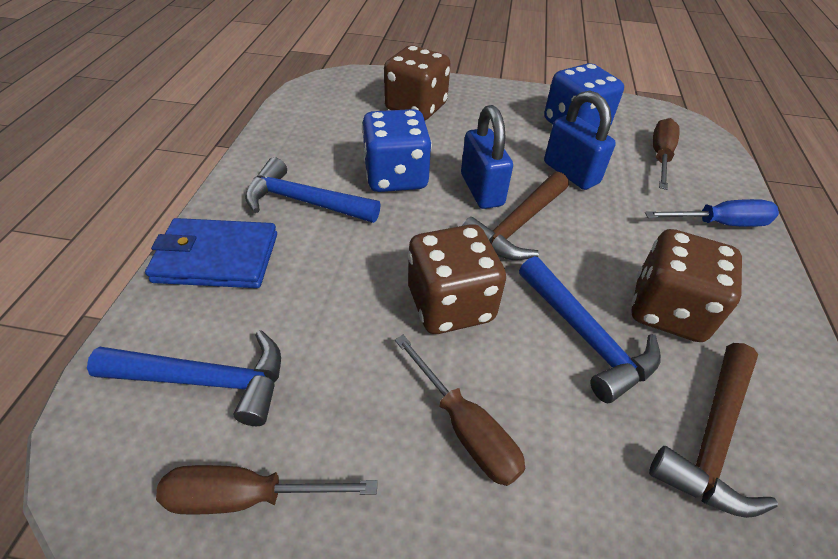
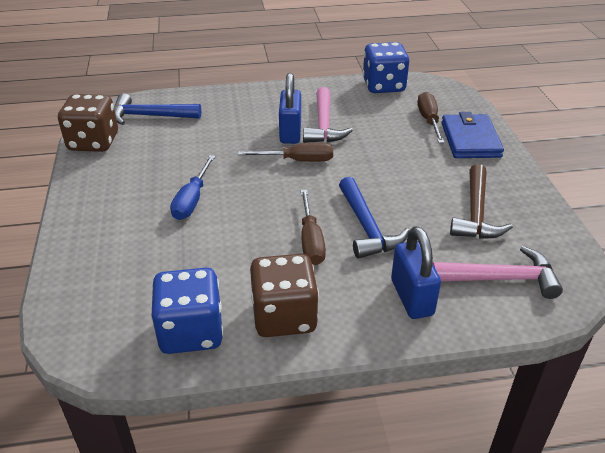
blue hammer: 3 -> 2
brown dice: 3 -> 2
brown hammer: 2 -> 1
pink hammer: 0 -> 2

